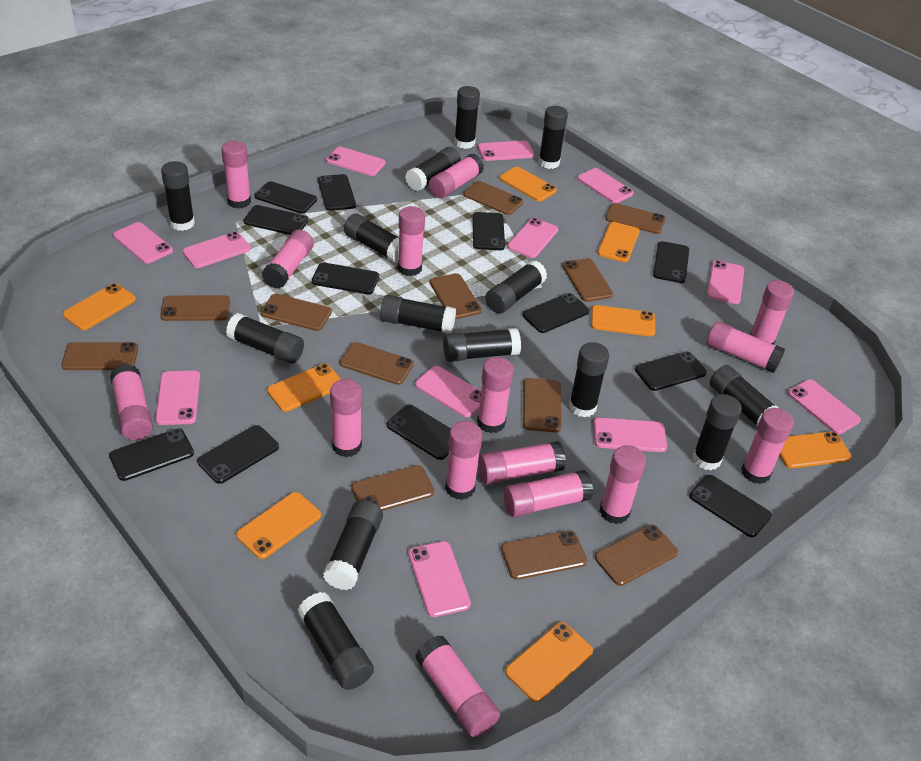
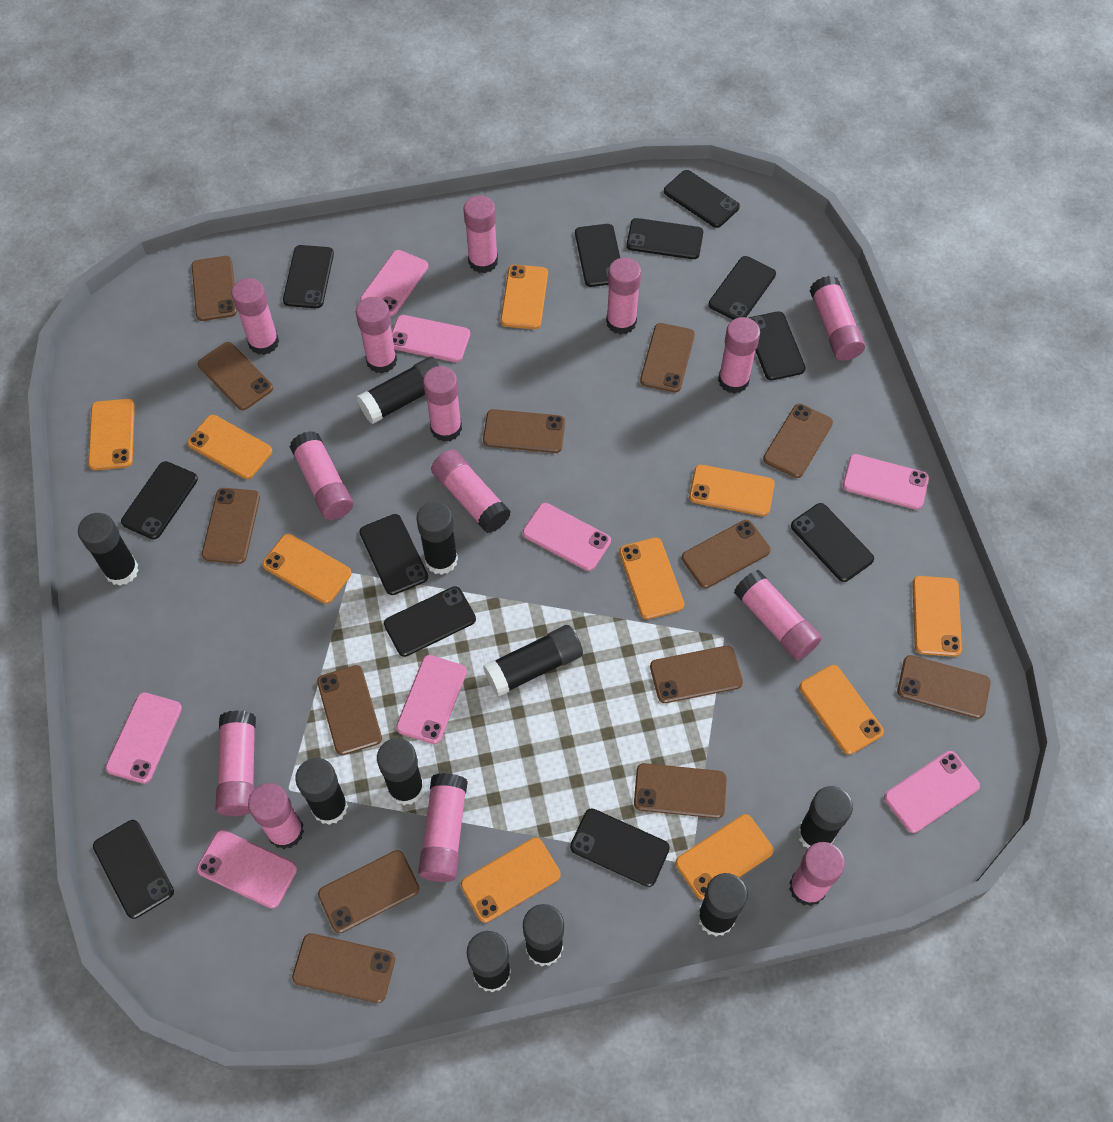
black glue stick: 14 -> 10
brown phone: 12 -> 13
orange phone: 8 -> 10
pink glue stick: 15 -> 14
pink phone: 12 -> 8

